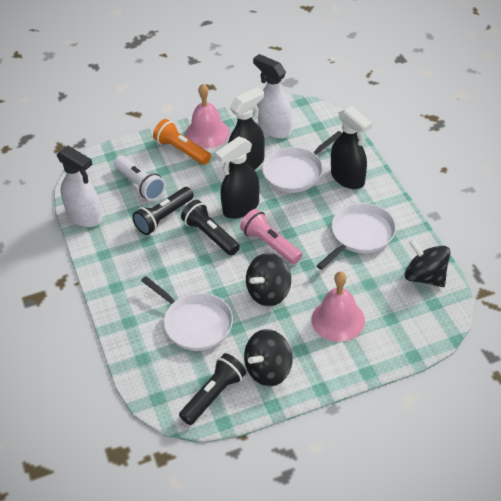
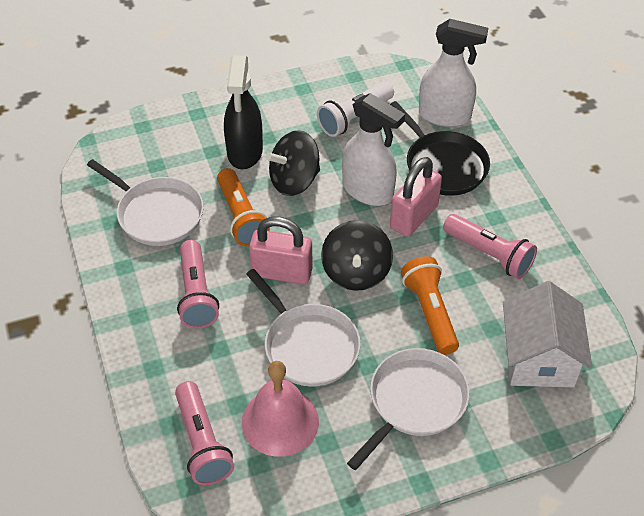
black flashlight: 3 -> 0
black pan: 0 -> 1
black spinning top: 3 -> 2
black spray bottle: 3 -> 1
orange flashlight: 1 -> 2
pink bell: 2 -> 1
pink flashlight: 1 -> 3
pink padlock: 0 -> 2
white house: 0 -> 1

